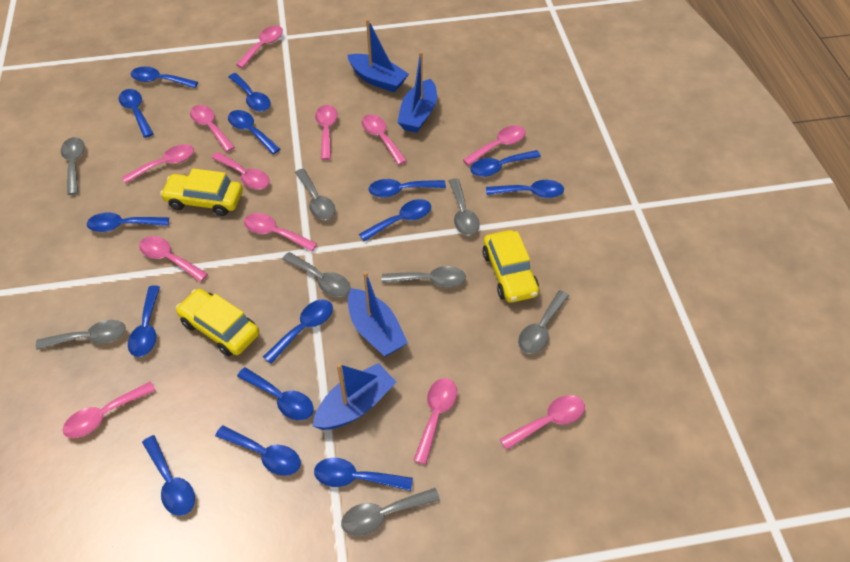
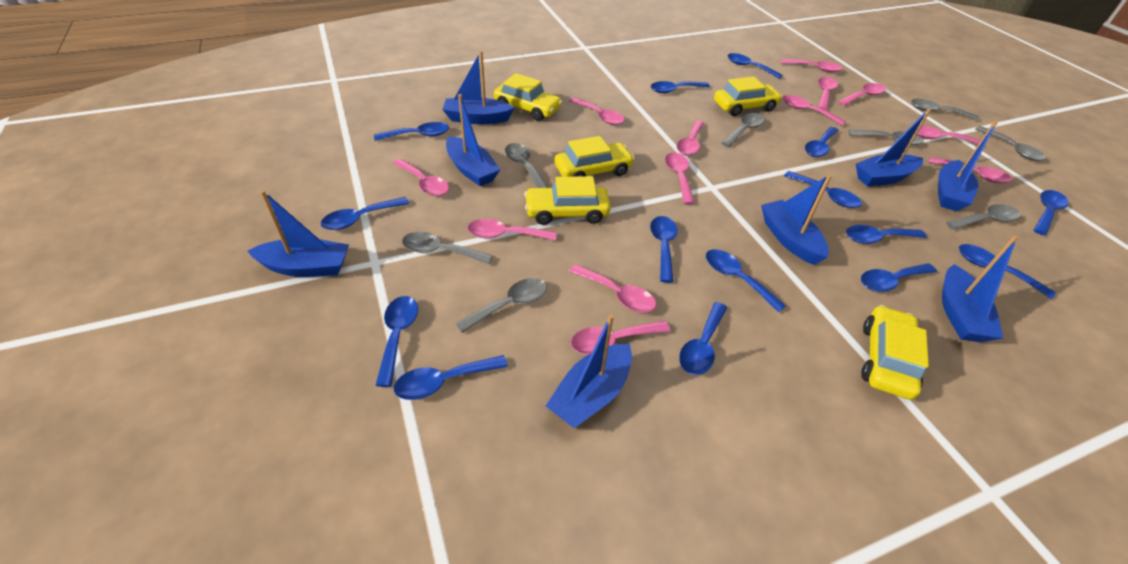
blue boat: 4 -> 8
pink spoon: 12 -> 13
yellow car: 3 -> 5

